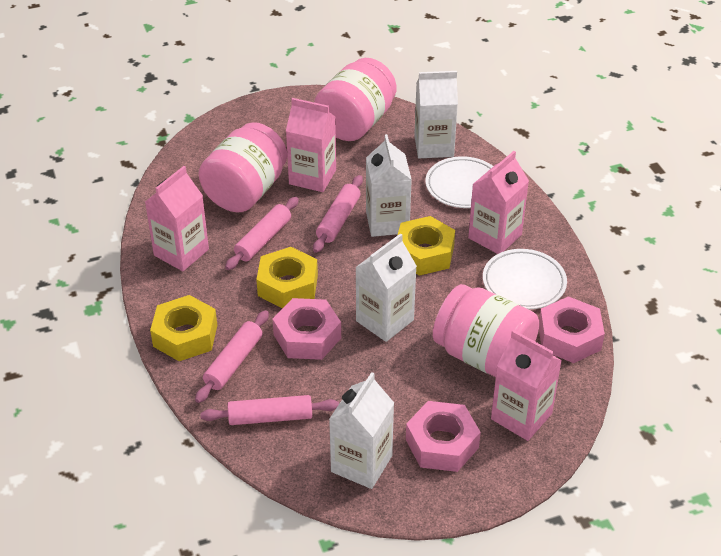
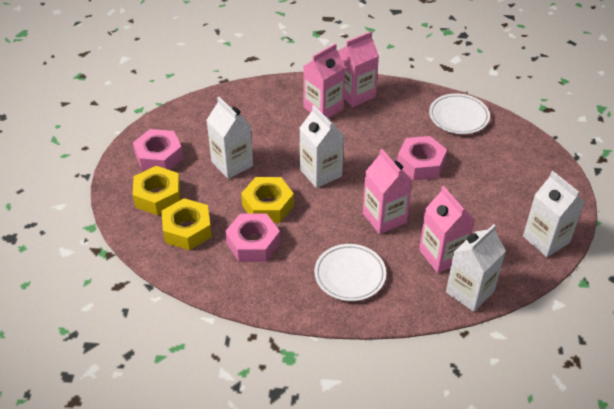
pink jar: 3 -> 0
pink rolling pin: 4 -> 0

